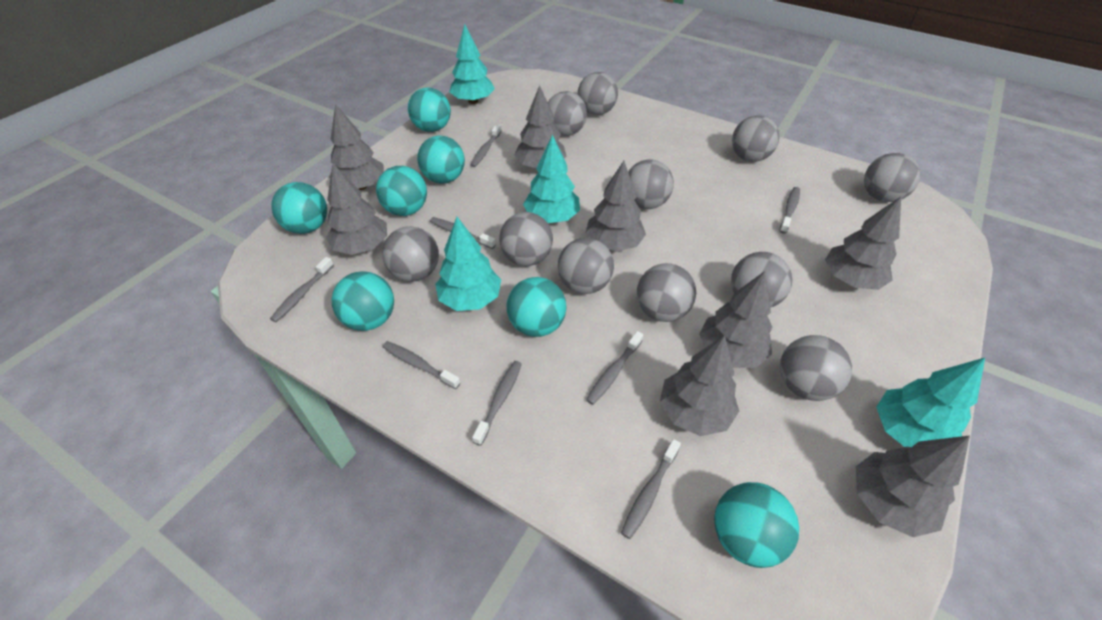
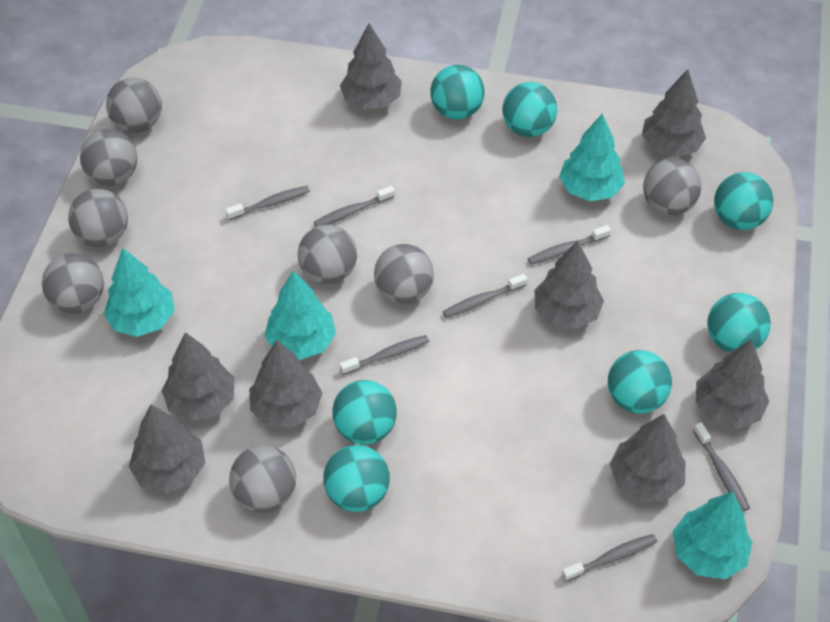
grey ball: 11 -> 8
grey toothbrush: 8 -> 7

